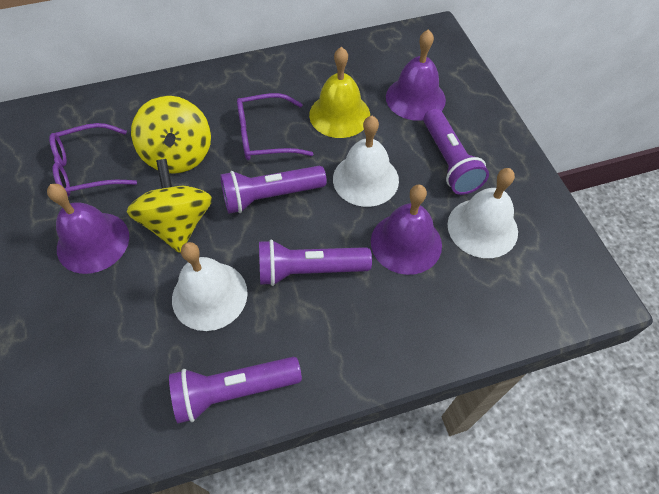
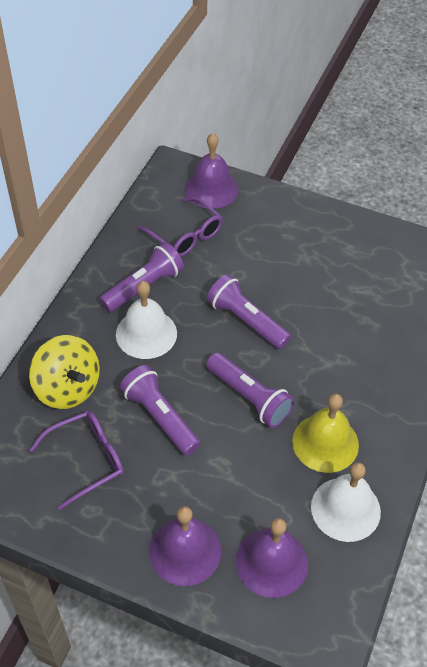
white bell: 3 -> 2
yellow spinning top: 2 -> 1

